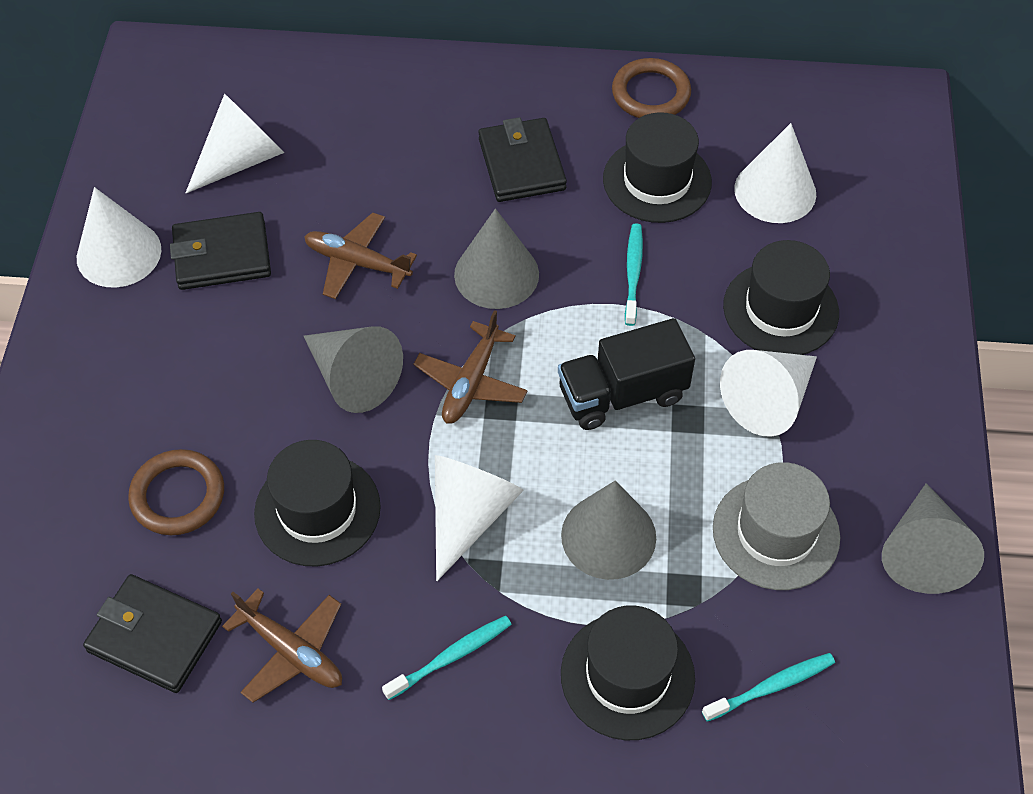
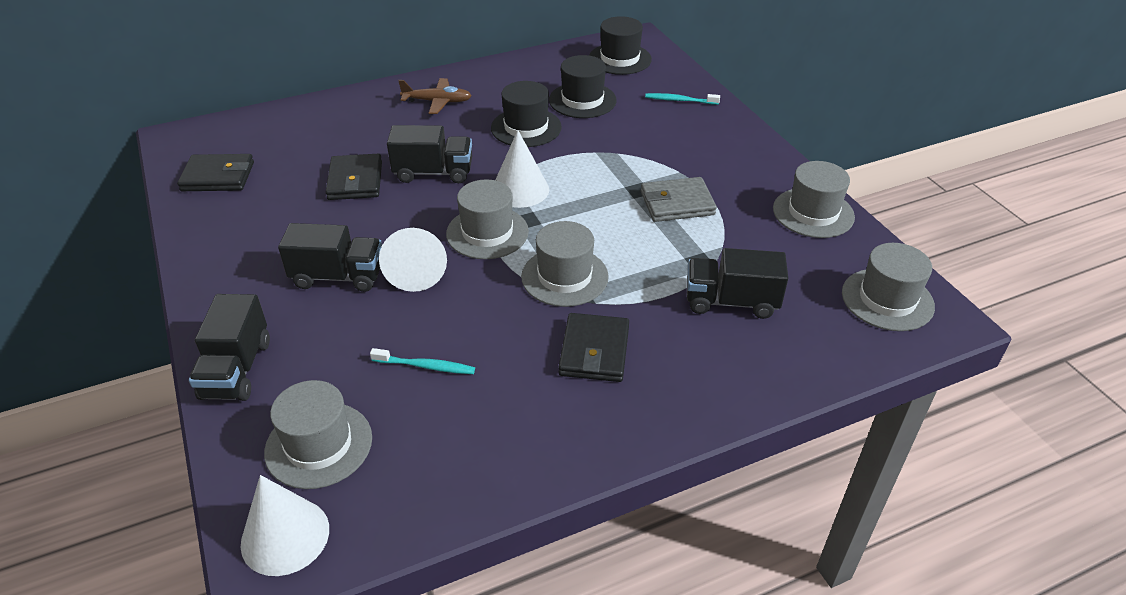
black hat: 4 -> 3
black truck: 1 -> 4
brown plane: 3 -> 1
brown ring: 2 -> 0
grey cone: 4 -> 0
grey hat: 1 -> 5
grey wallet: 0 -> 1
turquoise toothbrush: 3 -> 2
white cone: 5 -> 3

